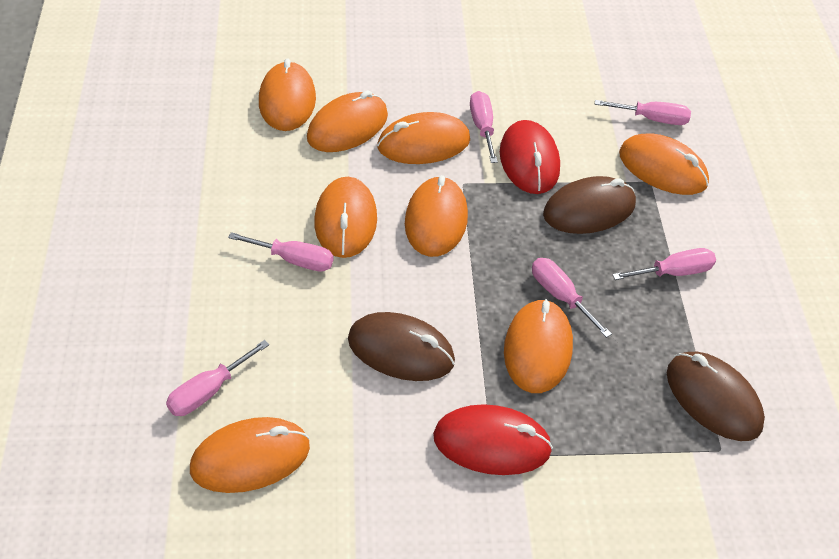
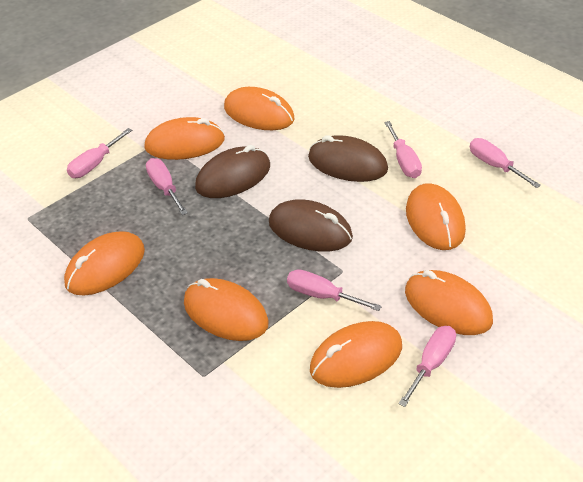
orange mouse: 8 -> 7
red mouse: 2 -> 0

